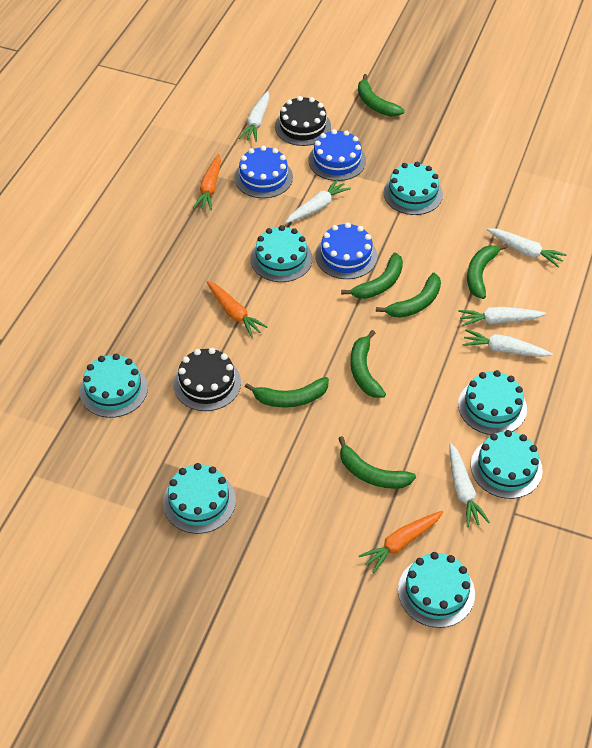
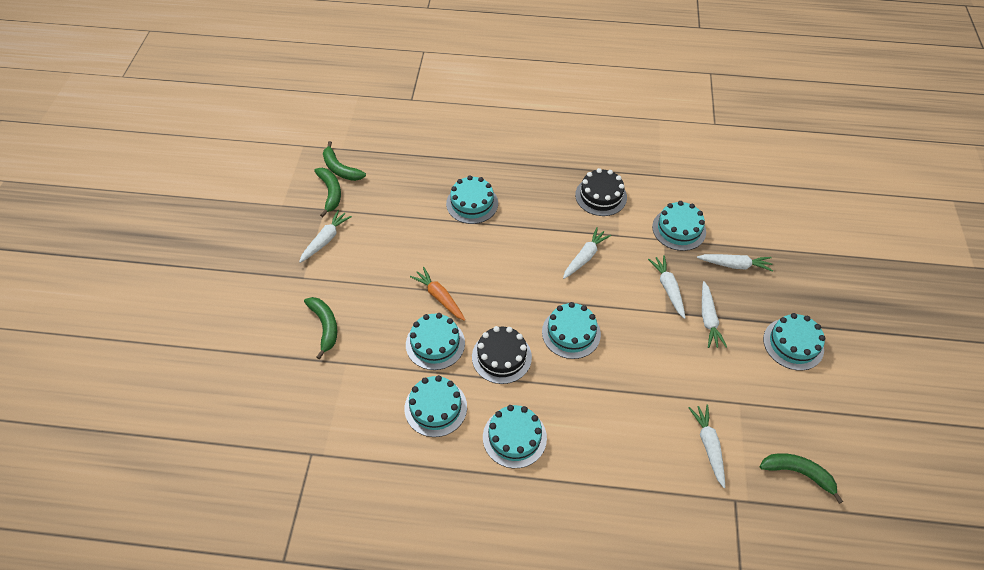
blue cake: 3 -> 0
green banana: 7 -> 4
orange carrot: 3 -> 1

